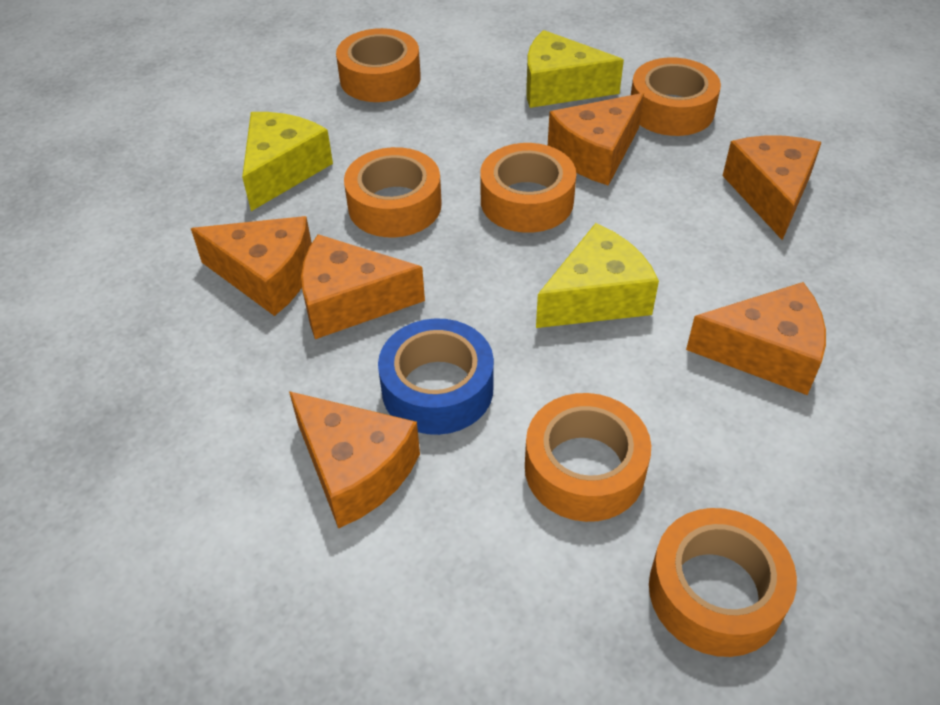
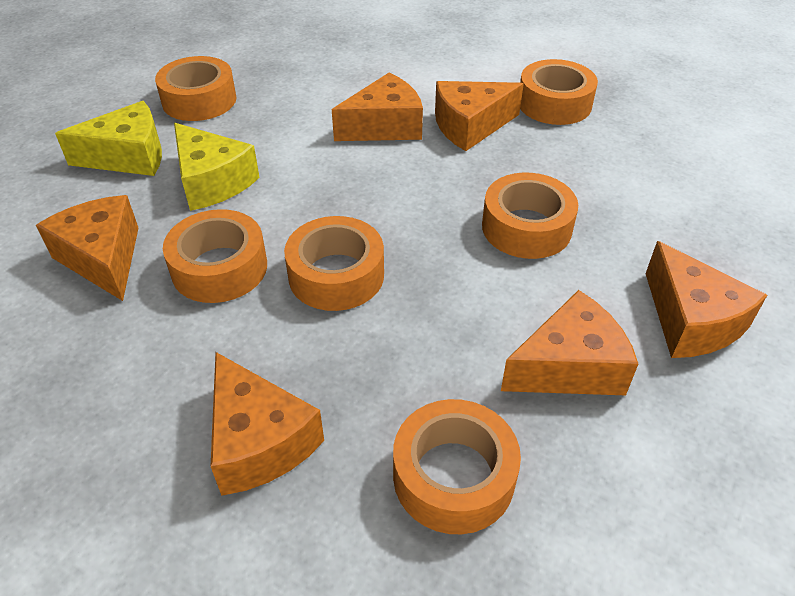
blue tape: 1 -> 0
yellow cheese: 3 -> 2

